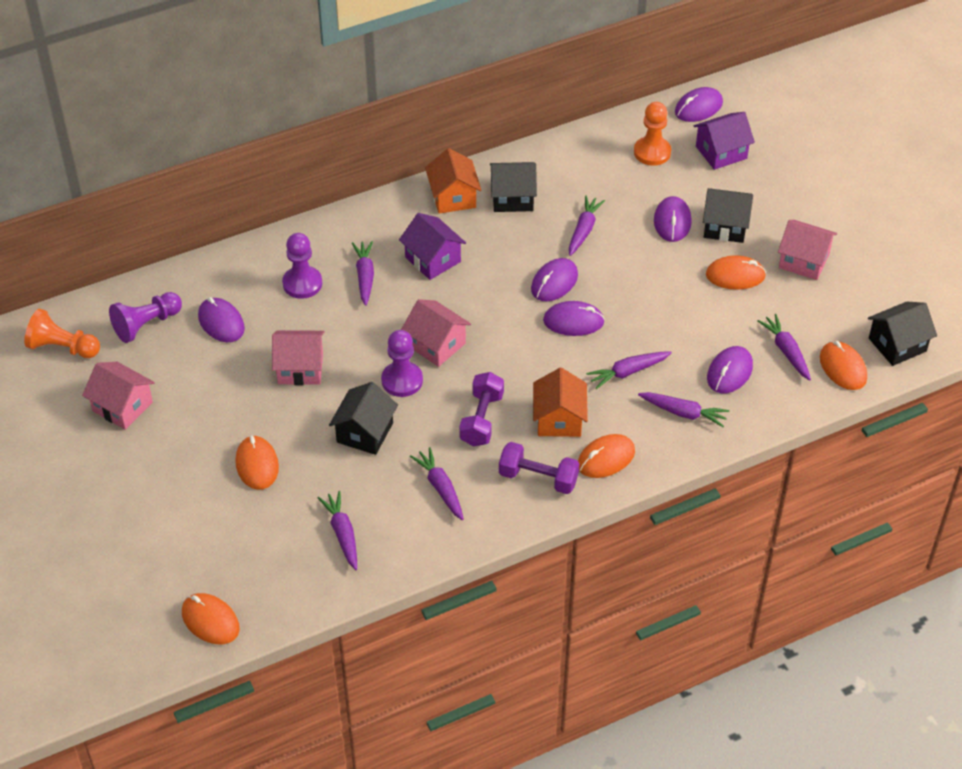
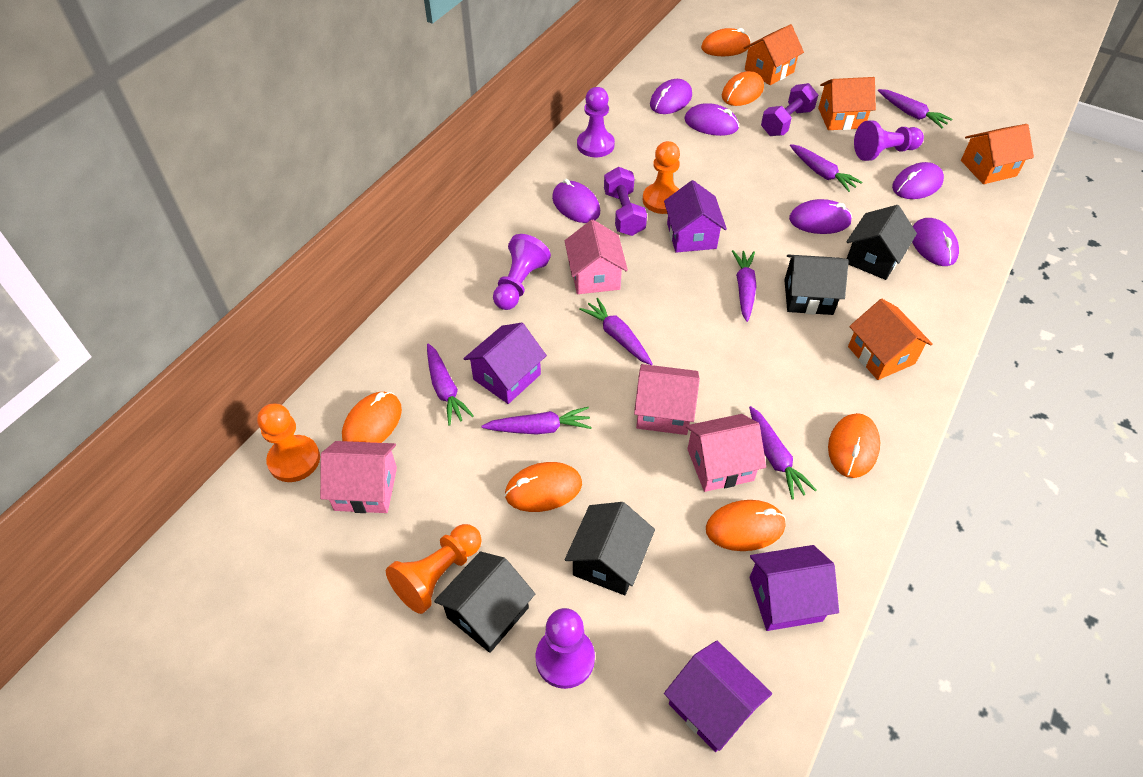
orange house: 2 -> 4
orange mouse: 5 -> 6
orange pawn: 2 -> 3
purple house: 2 -> 4
purple pawn: 3 -> 4

